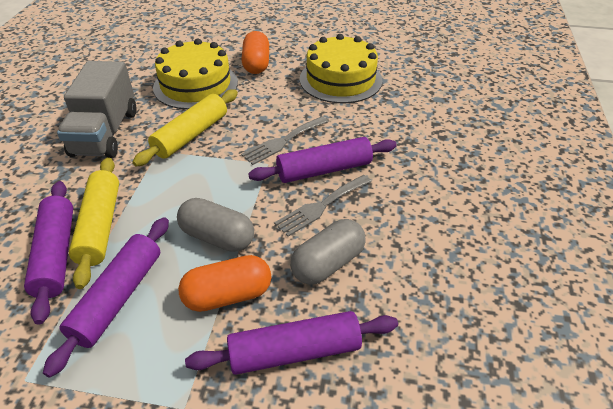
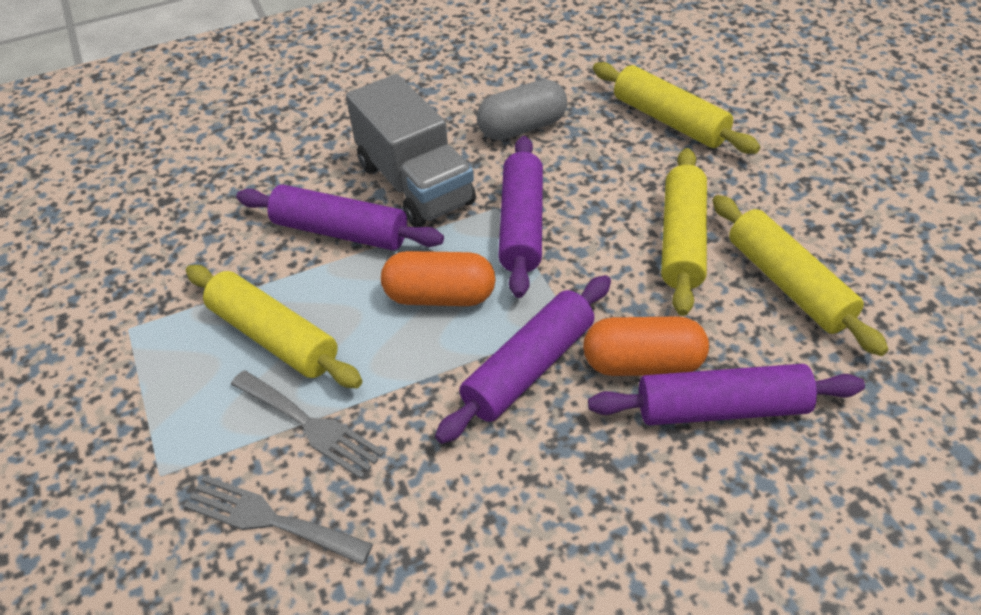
grey capsule: 2 -> 1
yellow cake: 2 -> 0
yellow rolling pin: 2 -> 4

